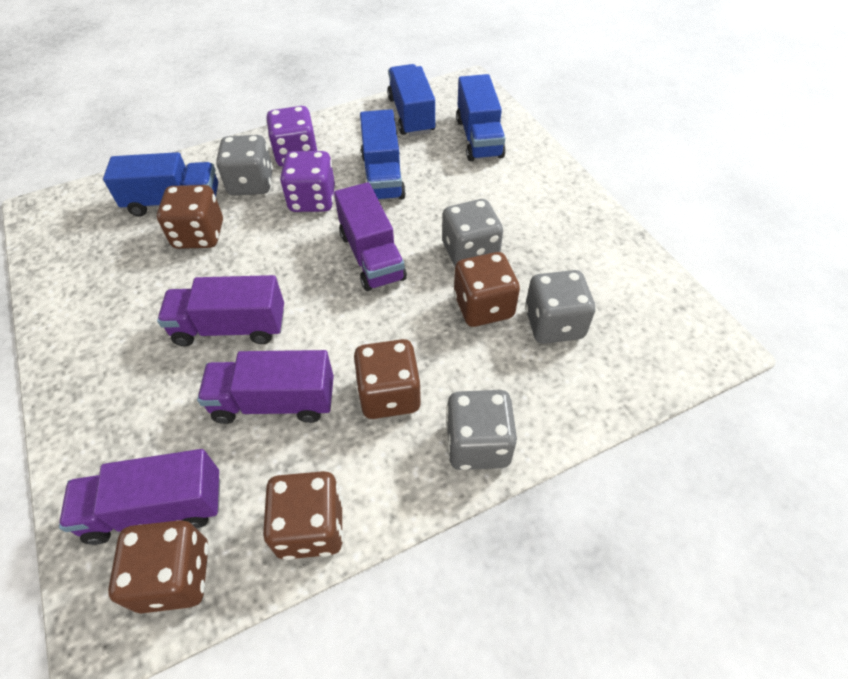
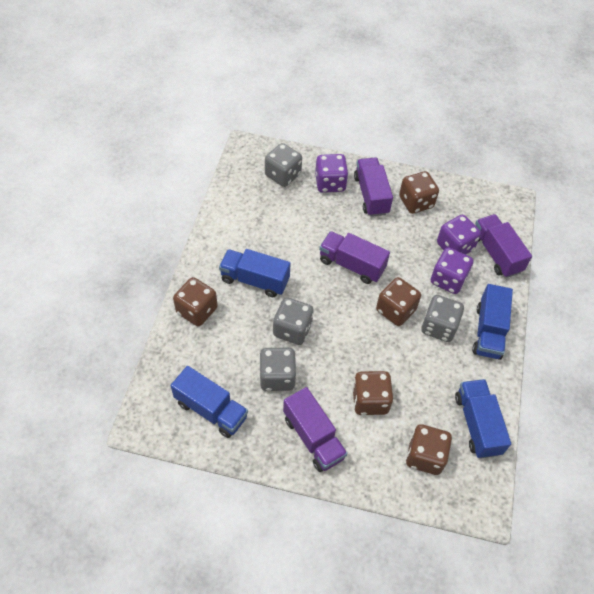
purple dice: 2 -> 3

